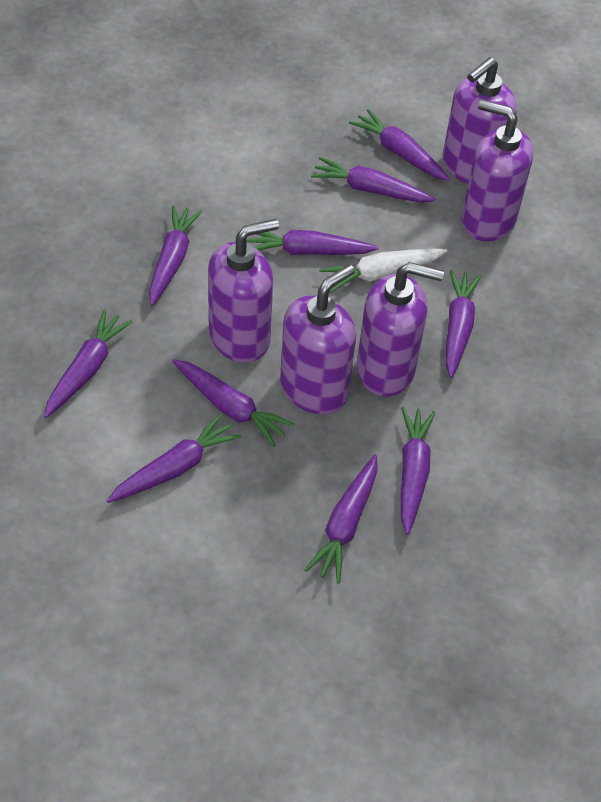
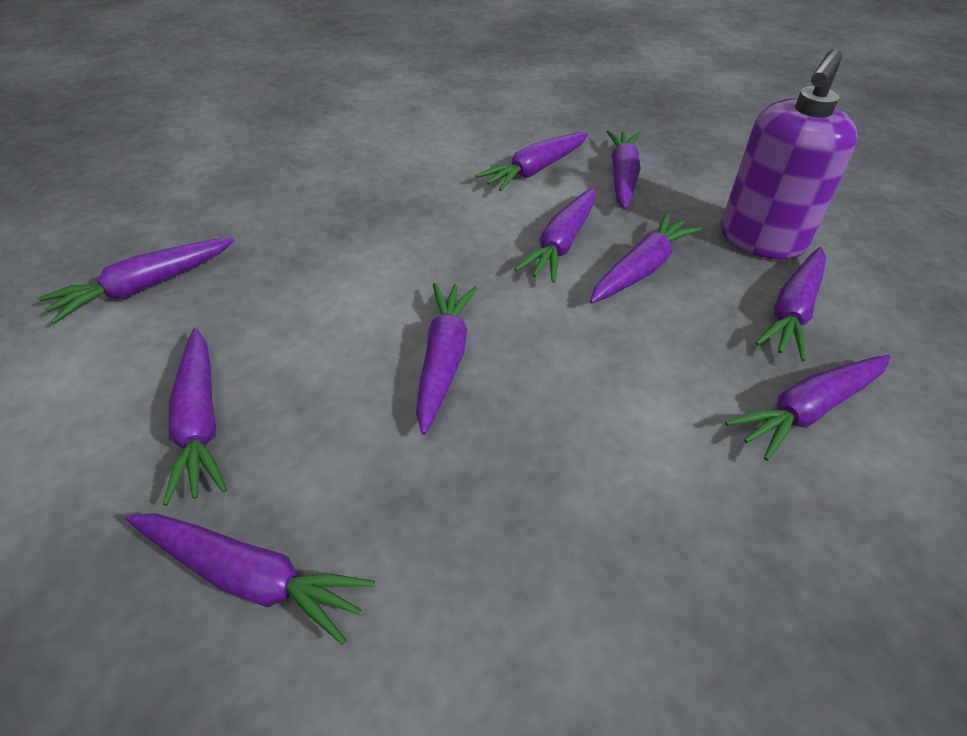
purple soap dispenser: 5 -> 1
white carrot: 1 -> 0

